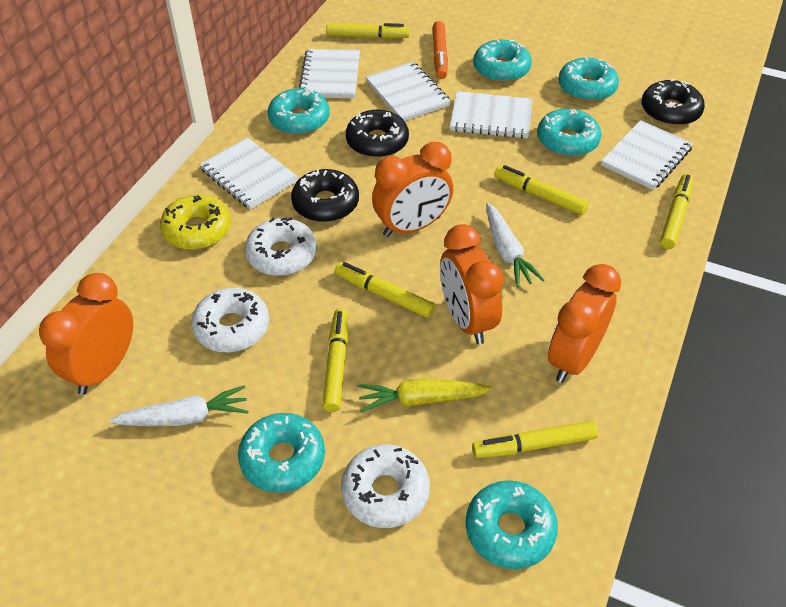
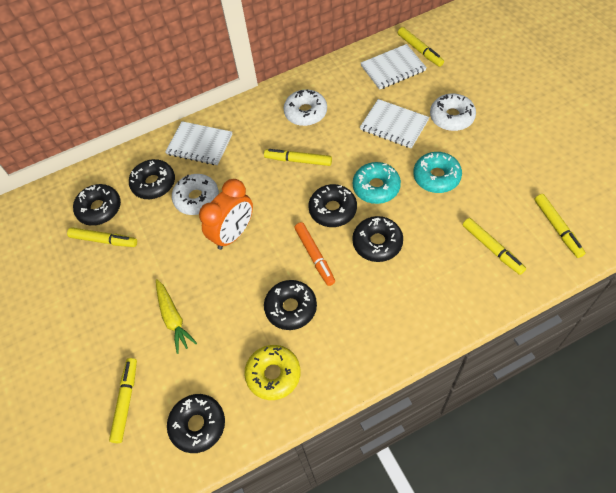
black donut: 3 -> 6
orange clock: 4 -> 1
turquoise donut: 6 -> 2
white carrot: 2 -> 0
white notebook: 5 -> 3

